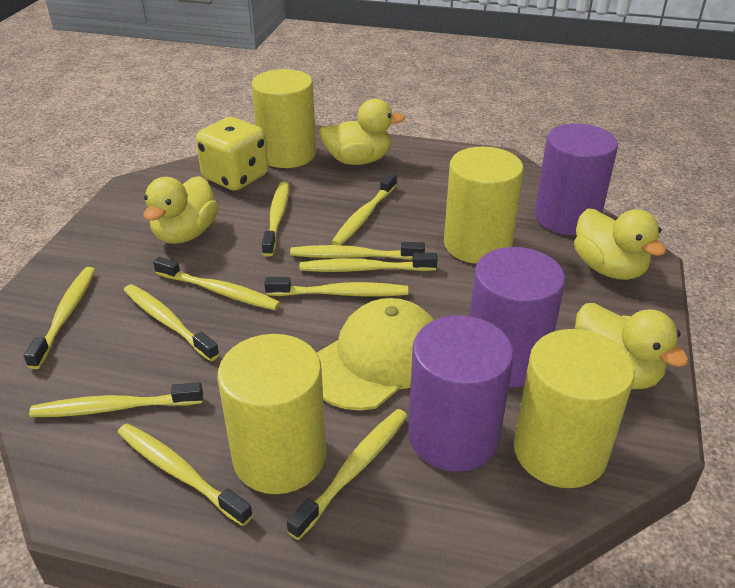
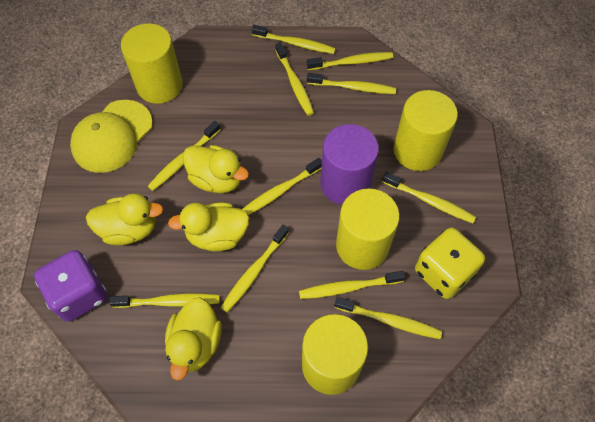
purple cylinder: 3 -> 1
purple dice: 0 -> 1

